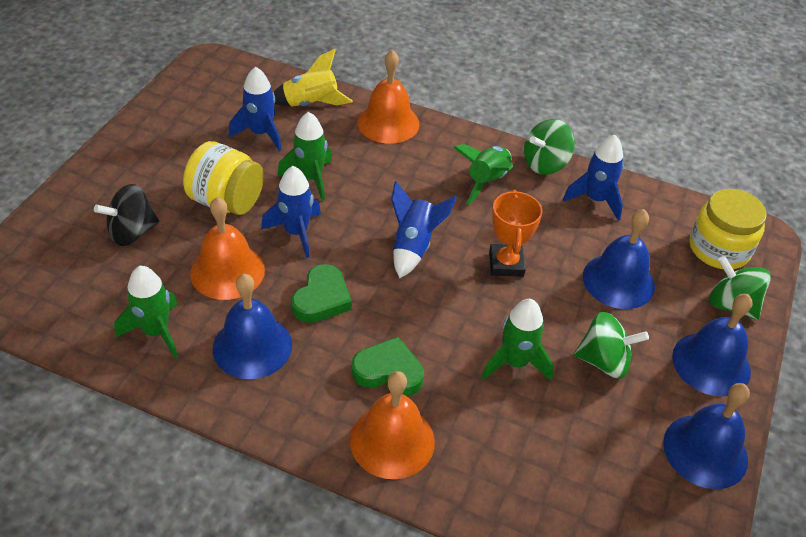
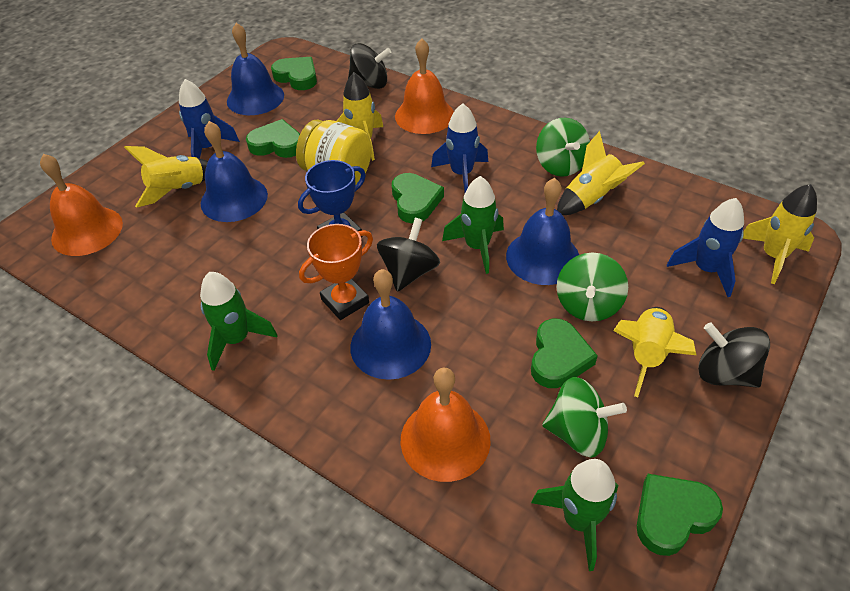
black spinning top: 1 -> 3
blue rocket: 4 -> 3
blue trophy: 0 -> 1
green heart: 2 -> 5
green rocket: 4 -> 3
yellow jar: 2 -> 1
yellow rocket: 1 -> 5

